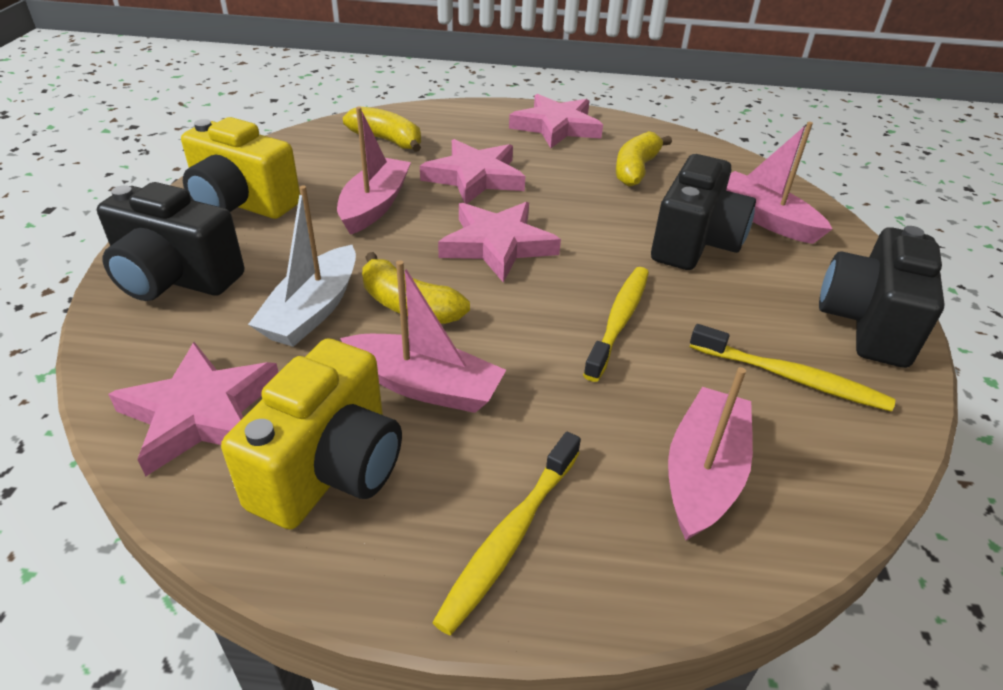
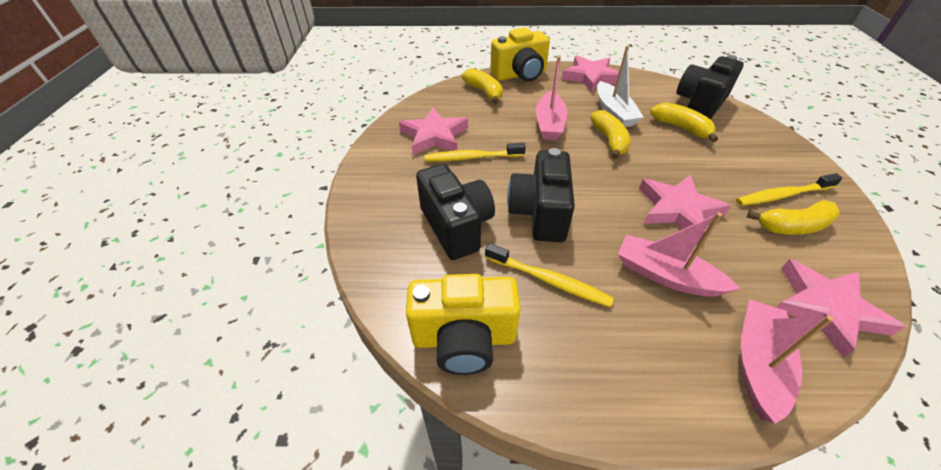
pink boat: 4 -> 3
yellow banana: 3 -> 4

